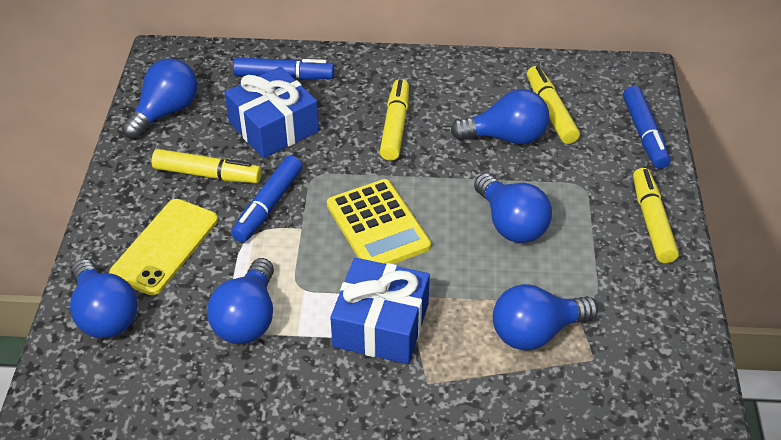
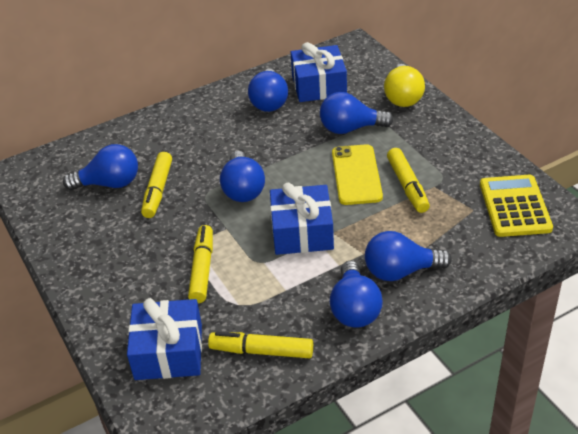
blue gift: 2 -> 3
blue marker: 3 -> 0
yellow light bulb: 0 -> 1

